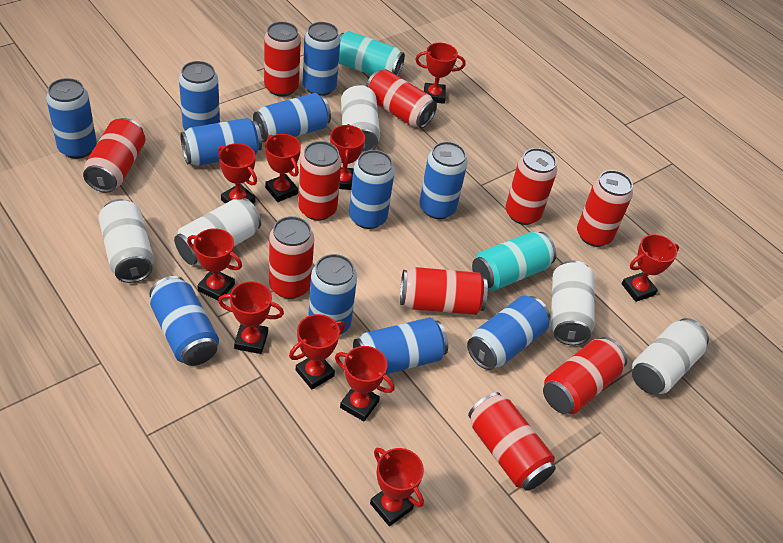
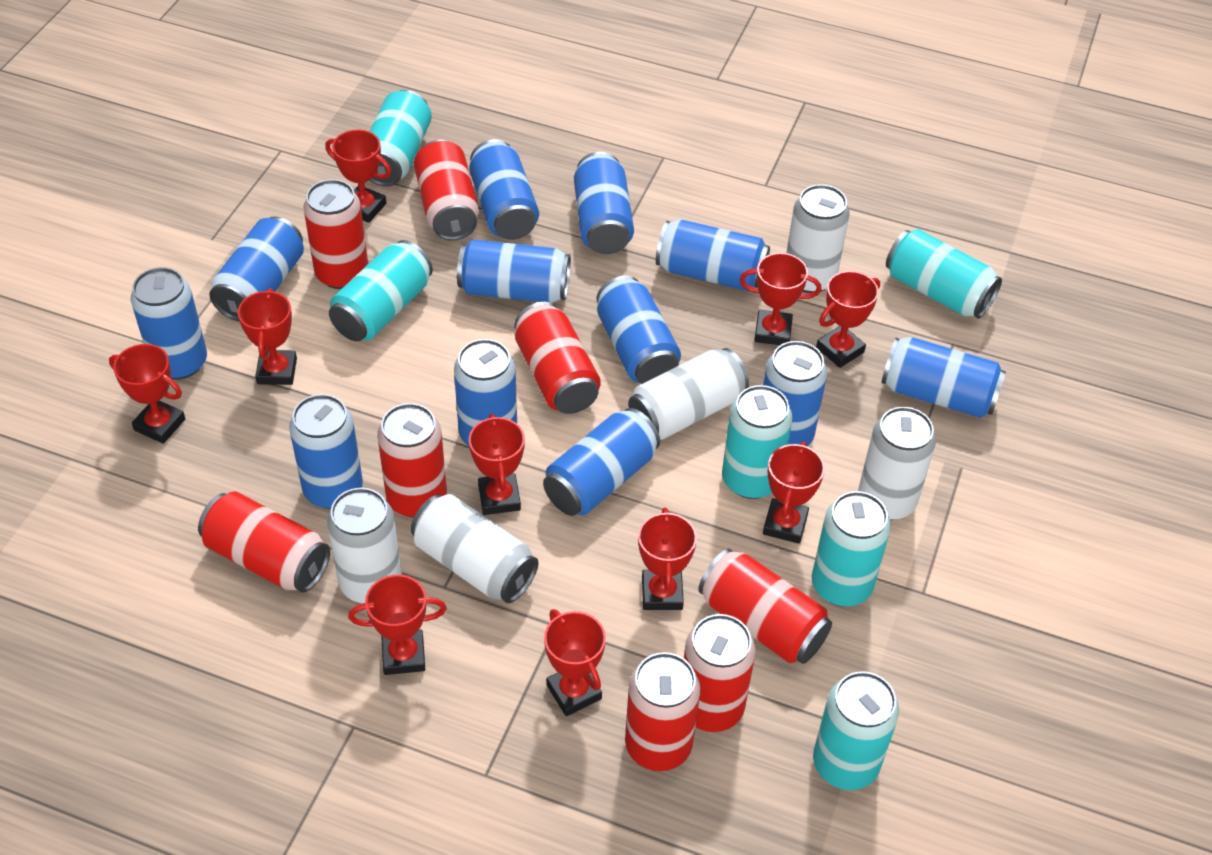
blue can: 11 -> 12
red can: 10 -> 8
turquoise can: 2 -> 6

